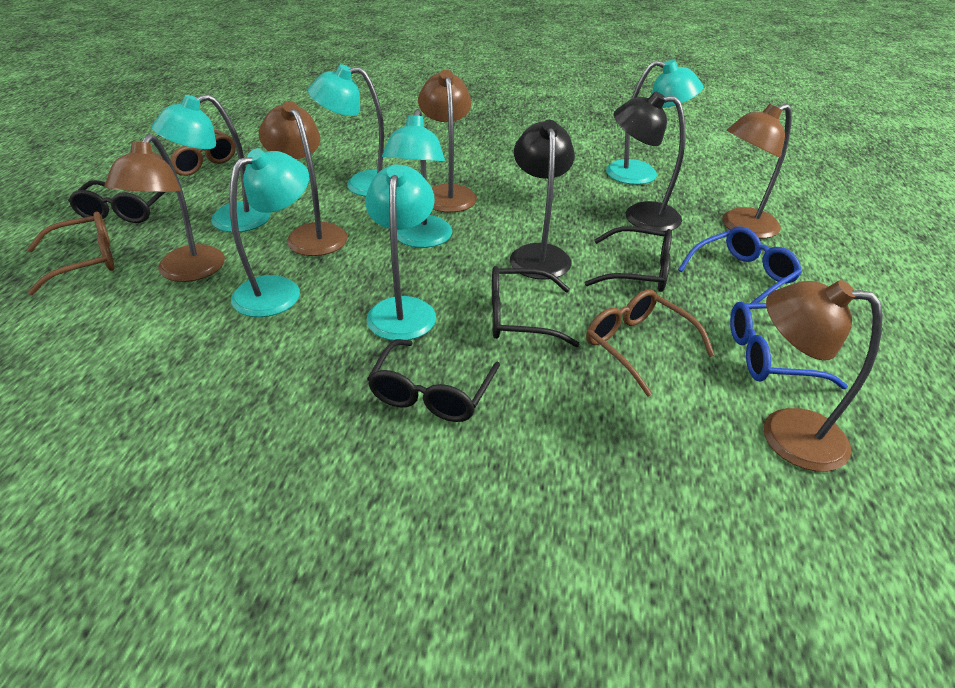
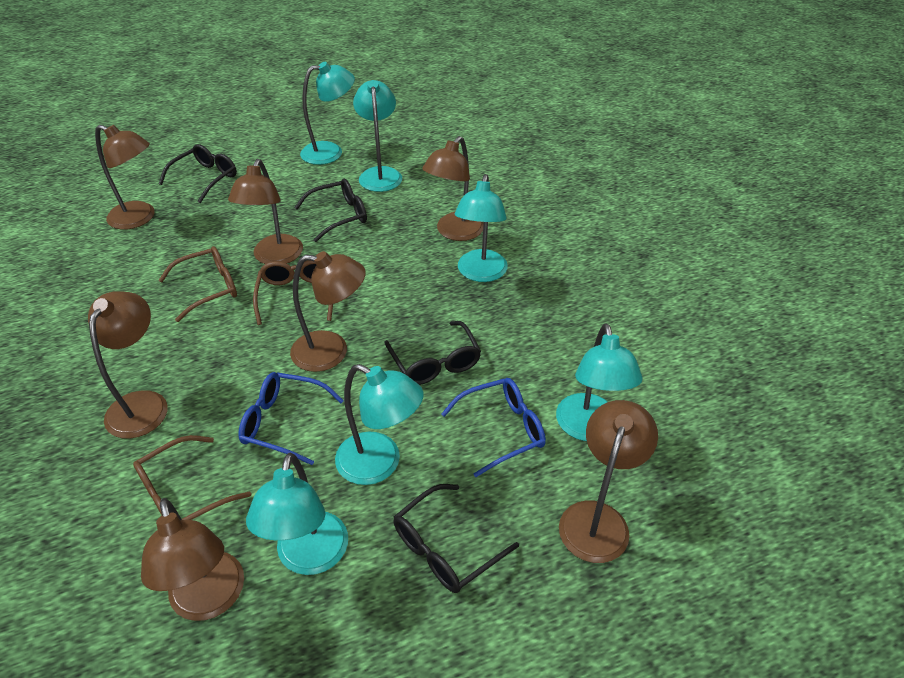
black lamp: 2 -> 0
brown lamp: 5 -> 7

